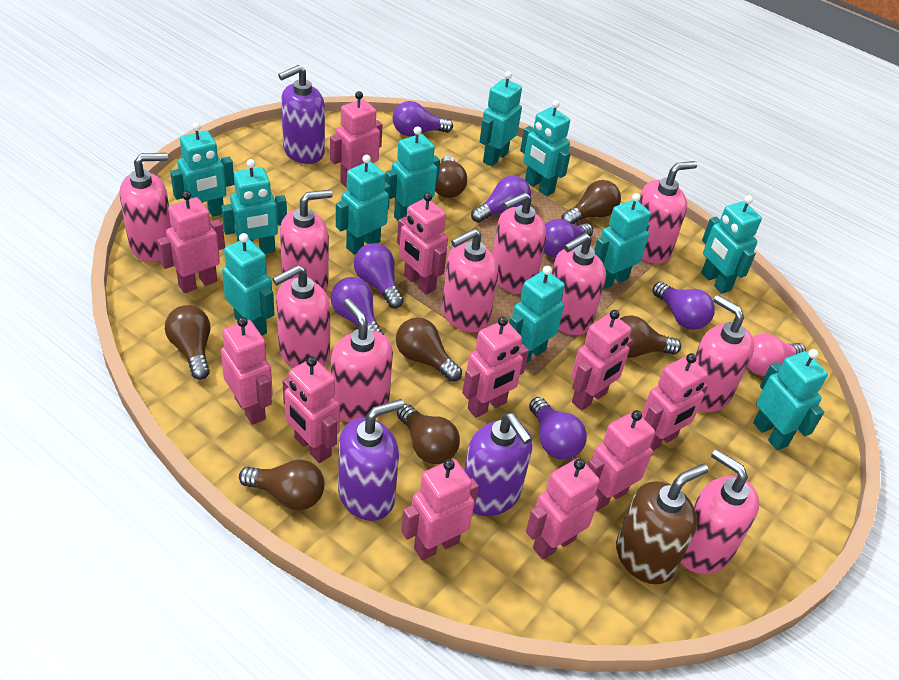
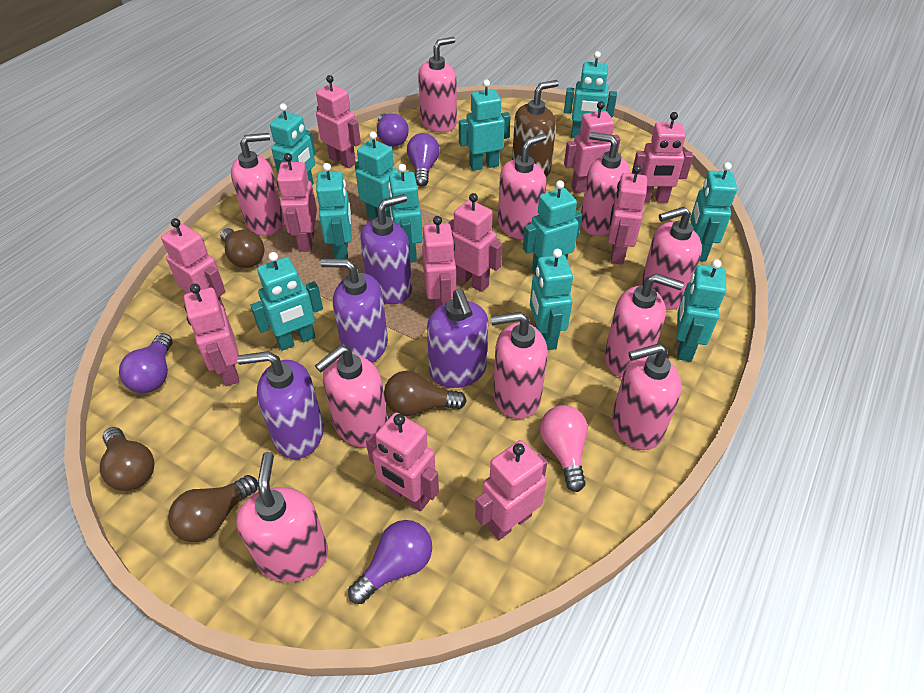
brown light bulb: 7 -> 4
purple light bulb: 7 -> 4
purple soap dispenser: 3 -> 4

